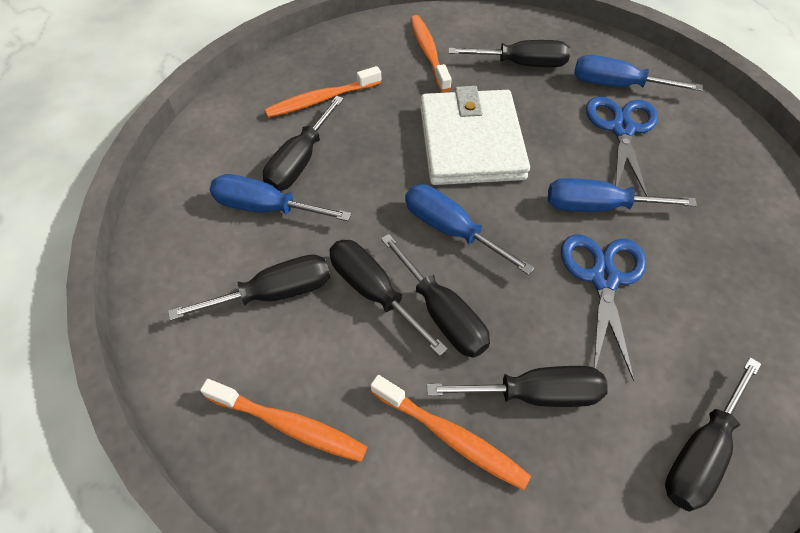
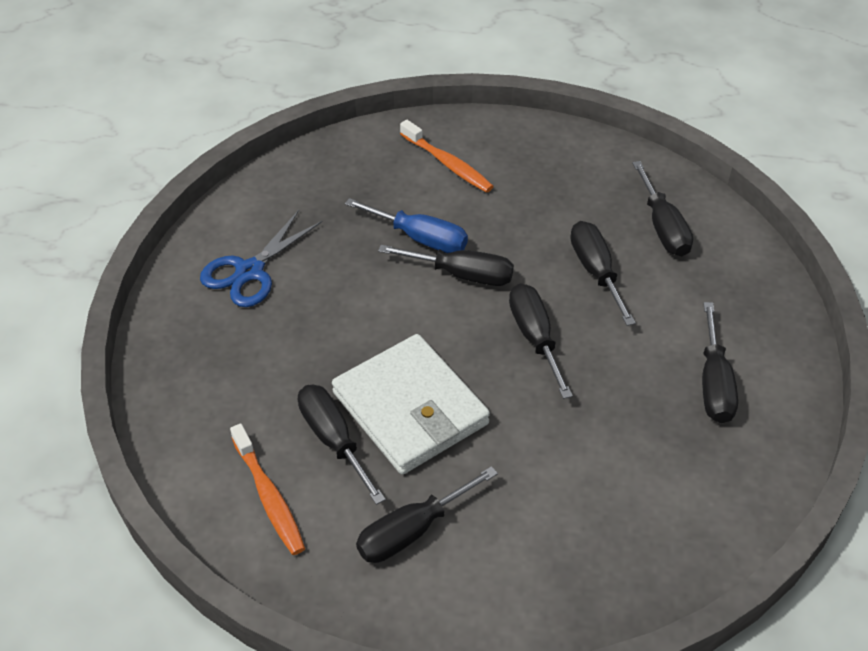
blue scissors: 2 -> 1
blue screwdriver: 4 -> 1
orange toothbrush: 4 -> 2

